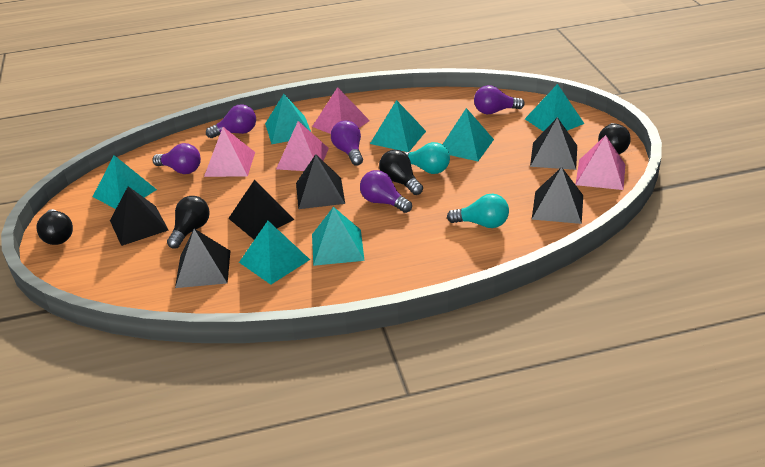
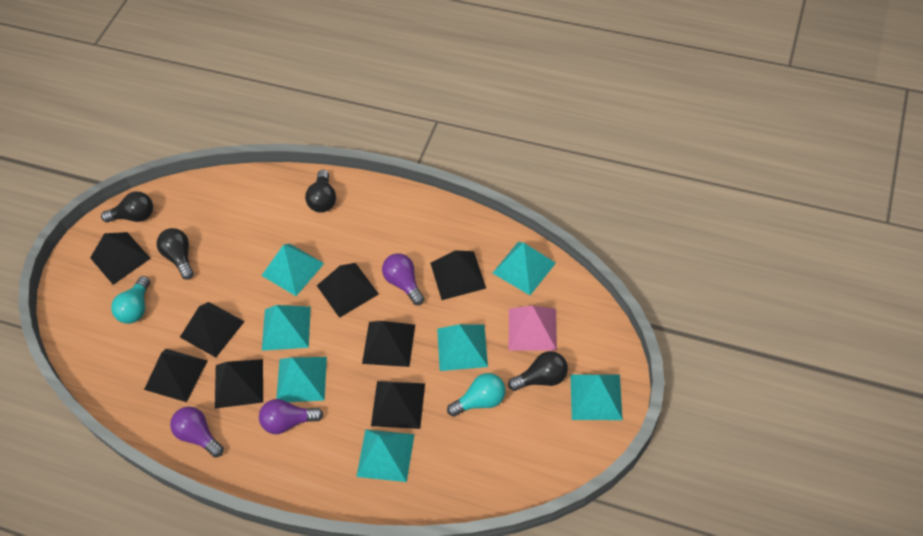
black pyramid: 6 -> 8
pink pyramid: 4 -> 1
purple light bulb: 5 -> 3

